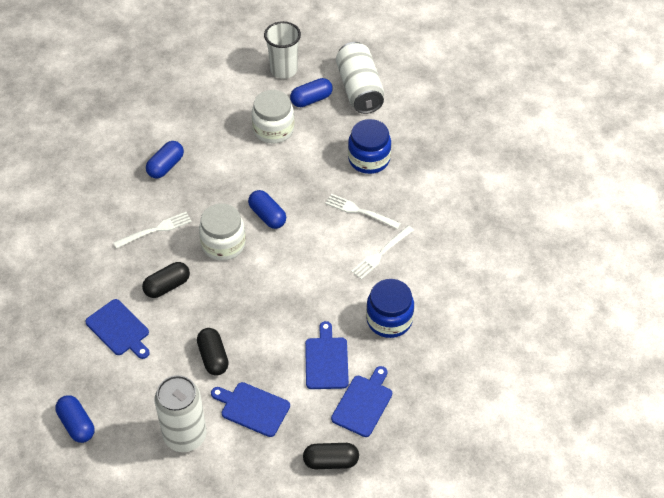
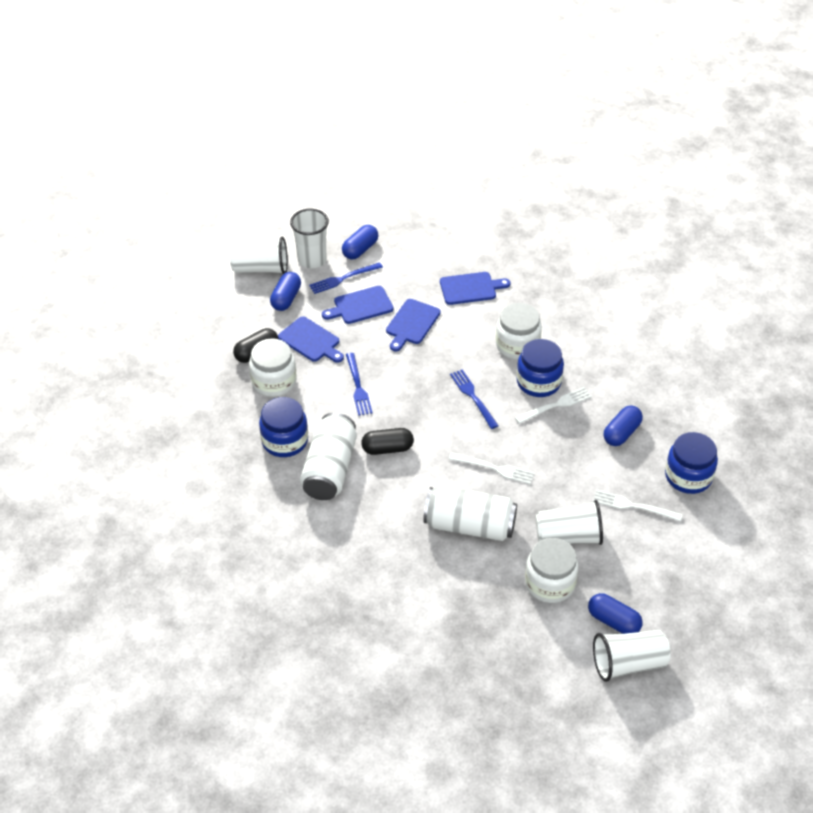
black capsule: 3 -> 2
blue fork: 0 -> 3
blue jar: 2 -> 3
white cup: 1 -> 4
white jar: 2 -> 3

